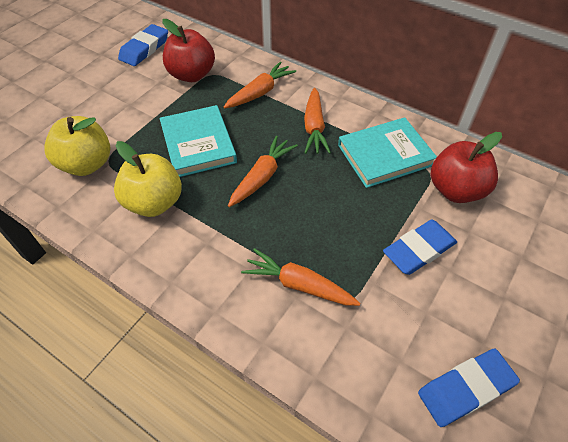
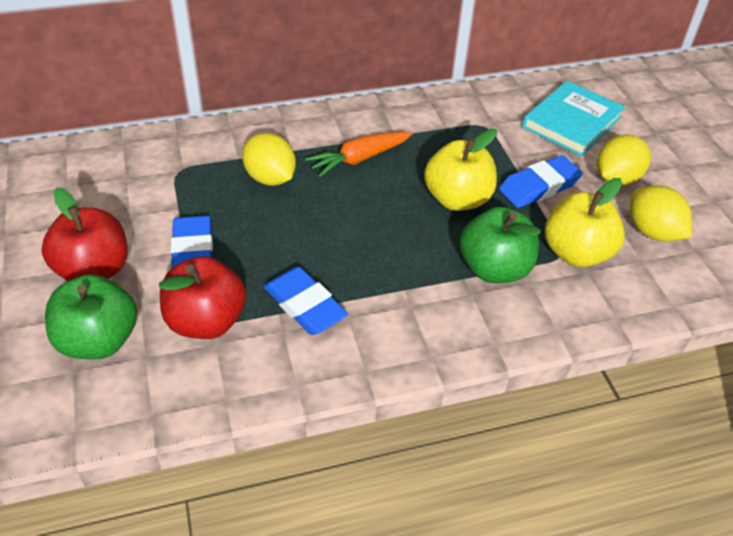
green apple: 0 -> 2
orange carrot: 4 -> 1
turquoise book: 2 -> 1
yellow lemon: 0 -> 3

